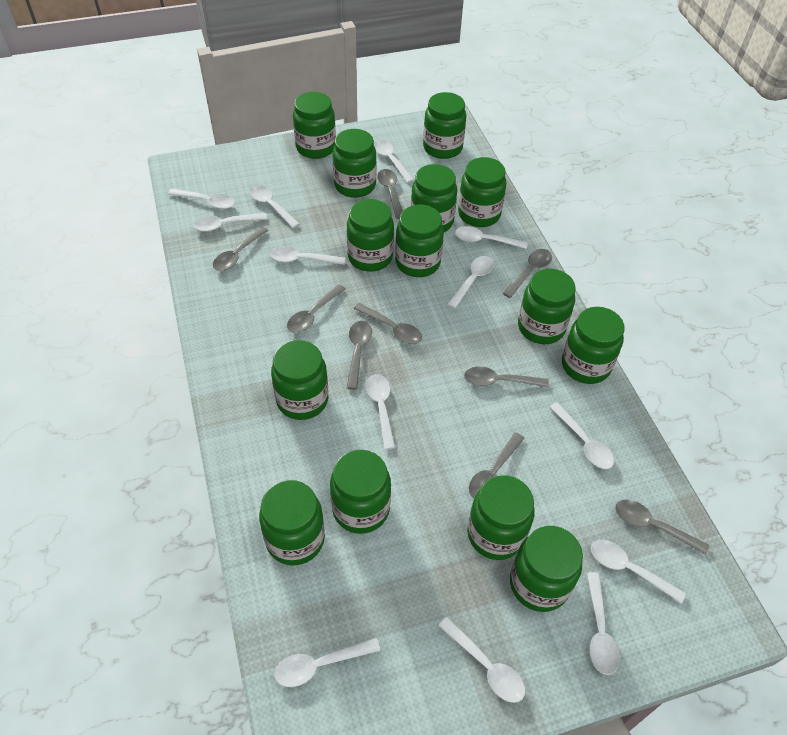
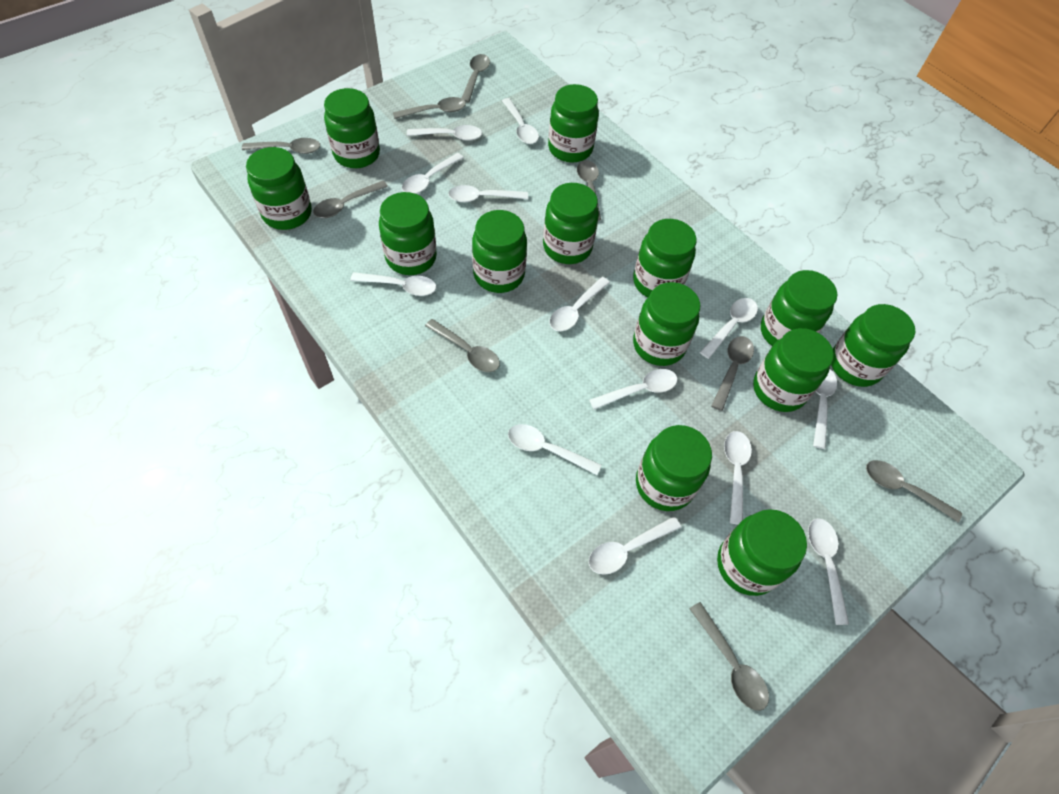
green jar: 14 -> 13

